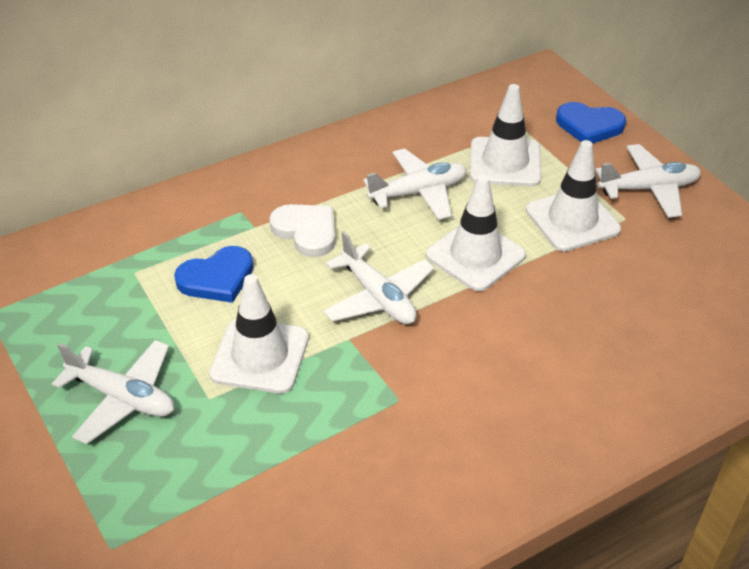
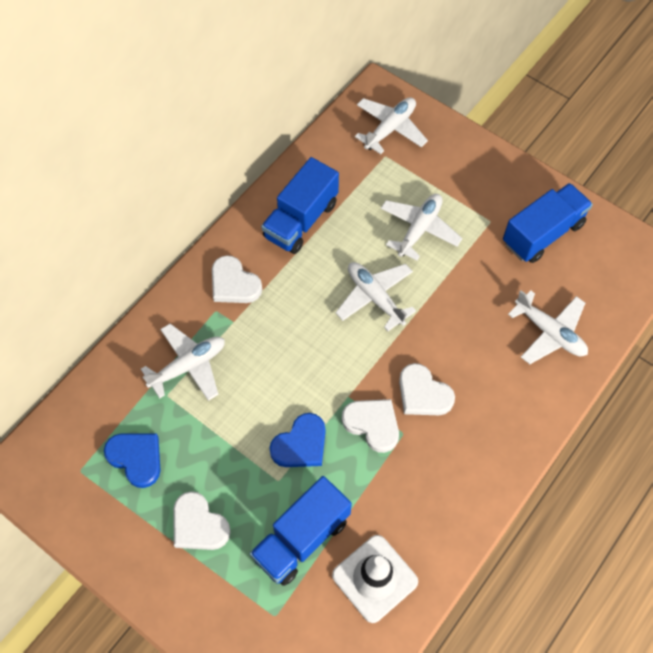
blue truck: 0 -> 3
white heart: 1 -> 4
white plane: 4 -> 5
white traffic cone: 4 -> 1

